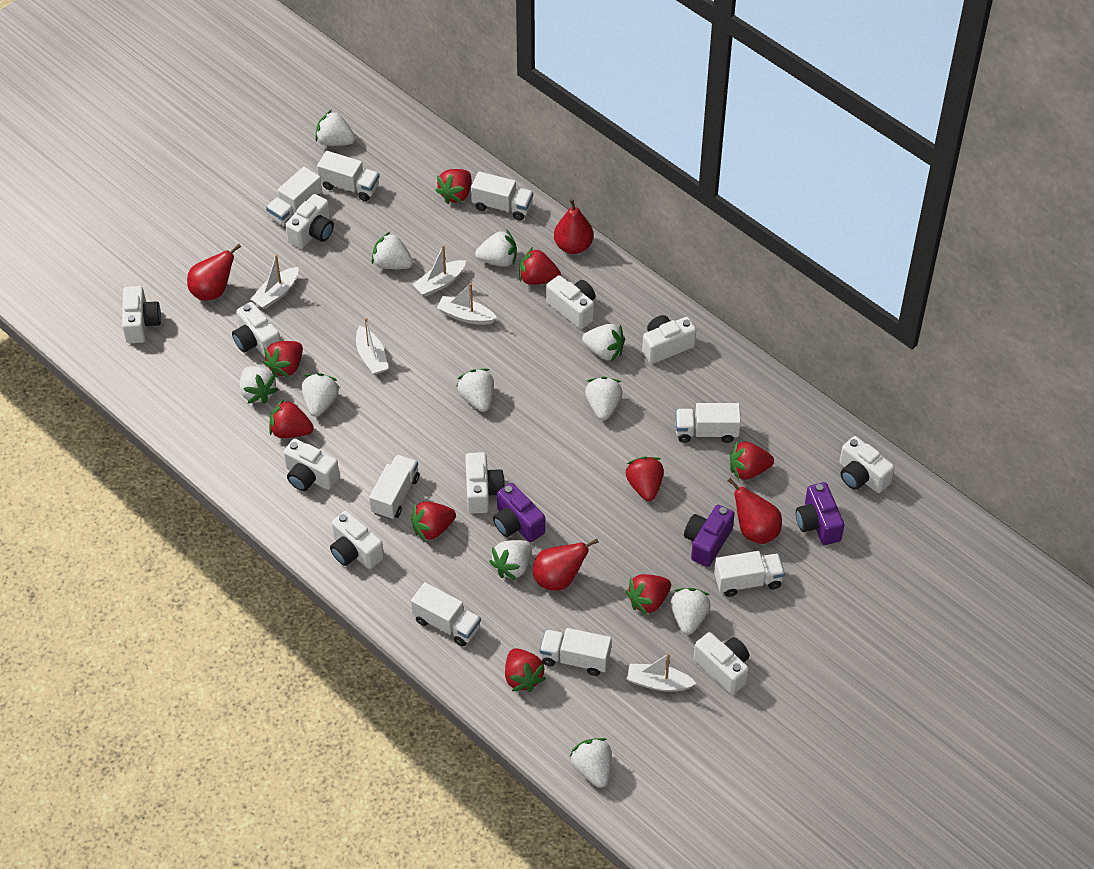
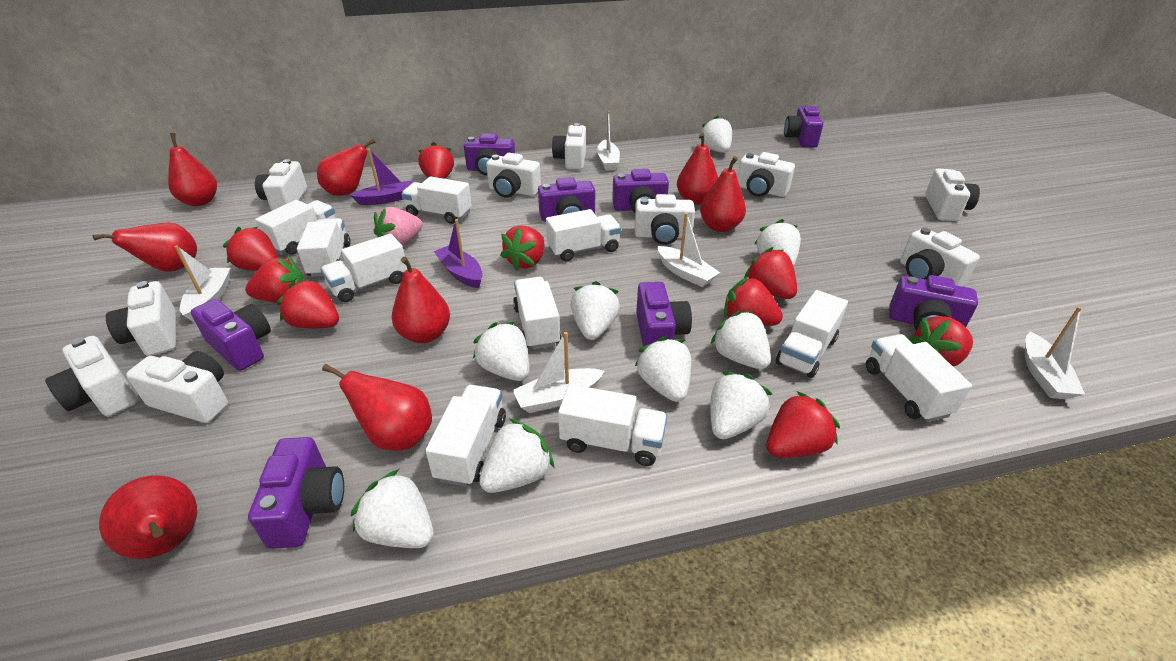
pink strawberry: 0 -> 1
purple boat: 0 -> 2
purple camera: 3 -> 8
red pear: 4 -> 8
white strawberry: 11 -> 9
white truck: 8 -> 10

